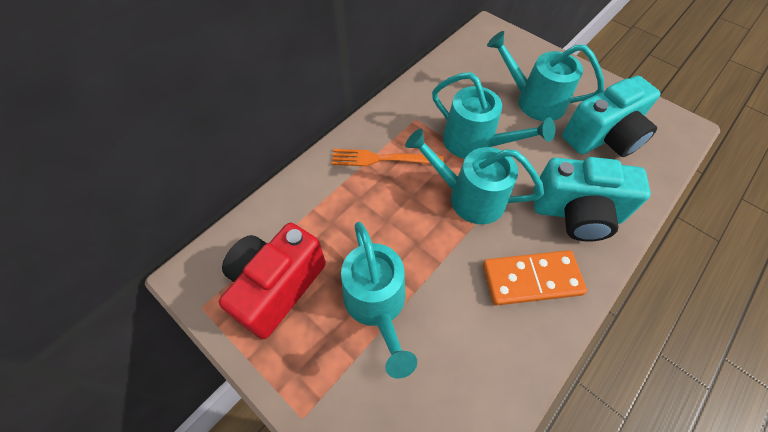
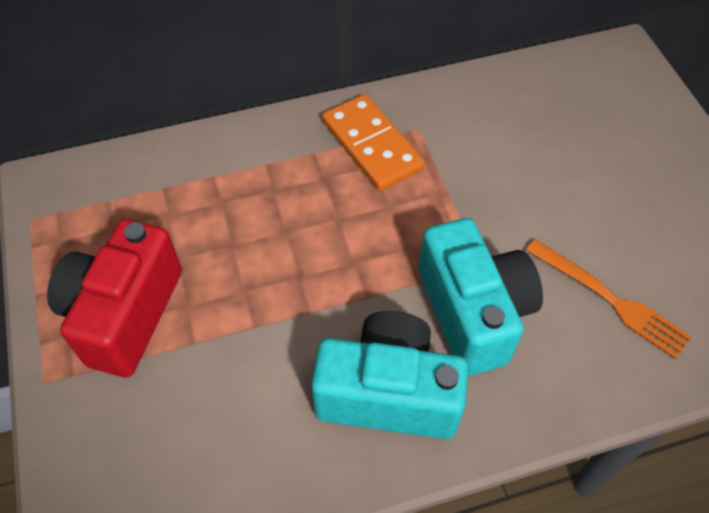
turquoise watering can: 4 -> 0

